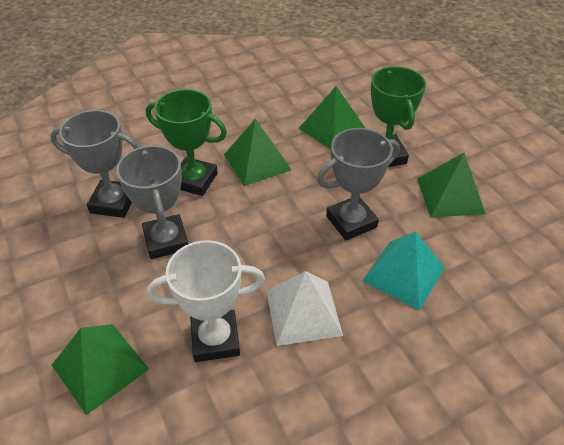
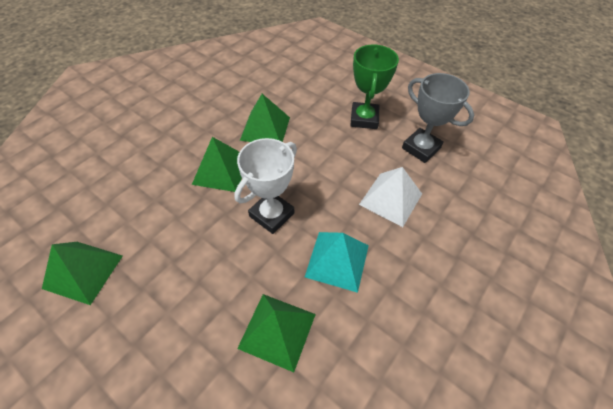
green trophy: 2 -> 1
grey trophy: 3 -> 1

